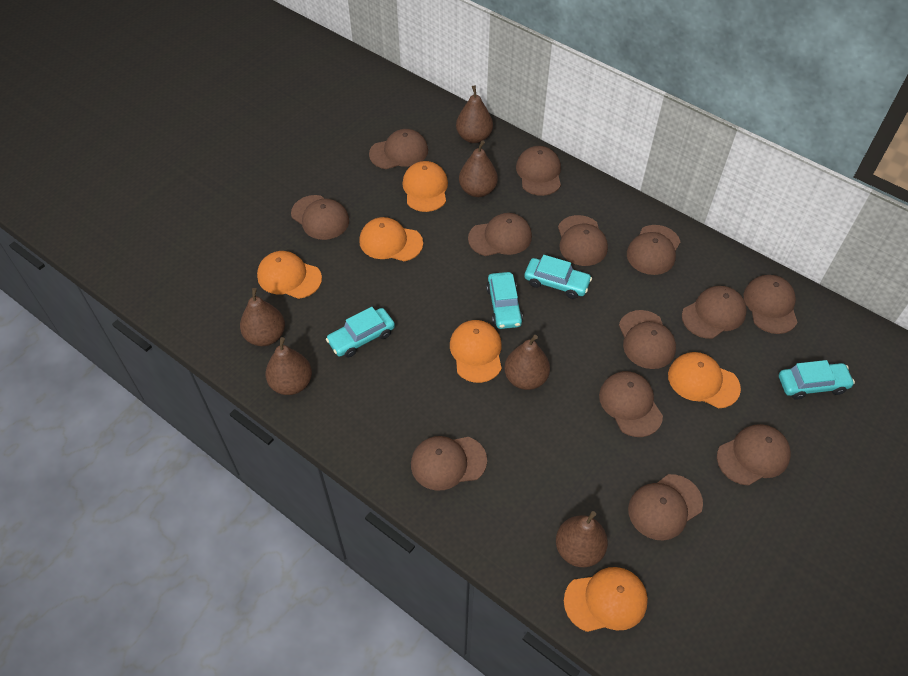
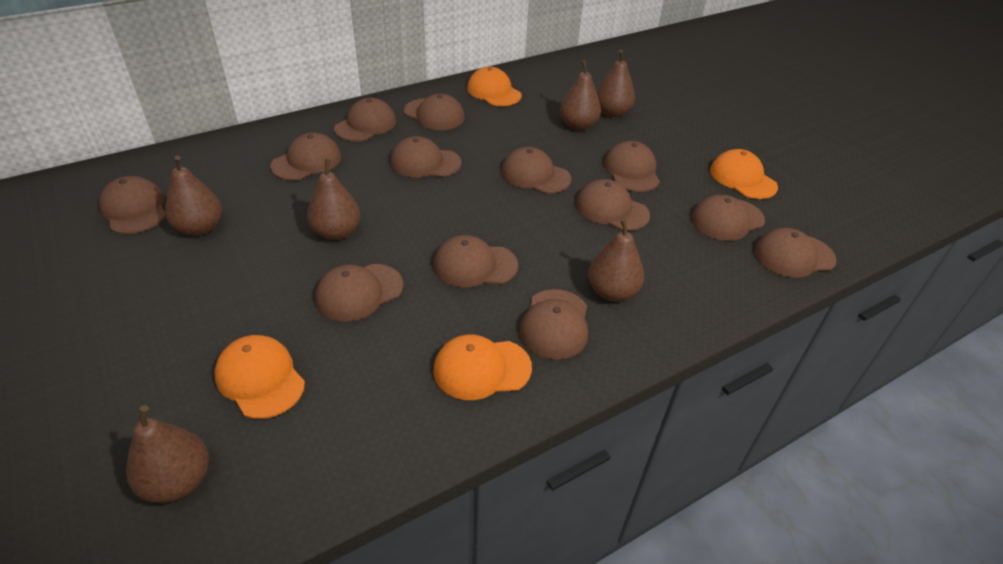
orange cap: 6 -> 4
turquoise car: 4 -> 0

